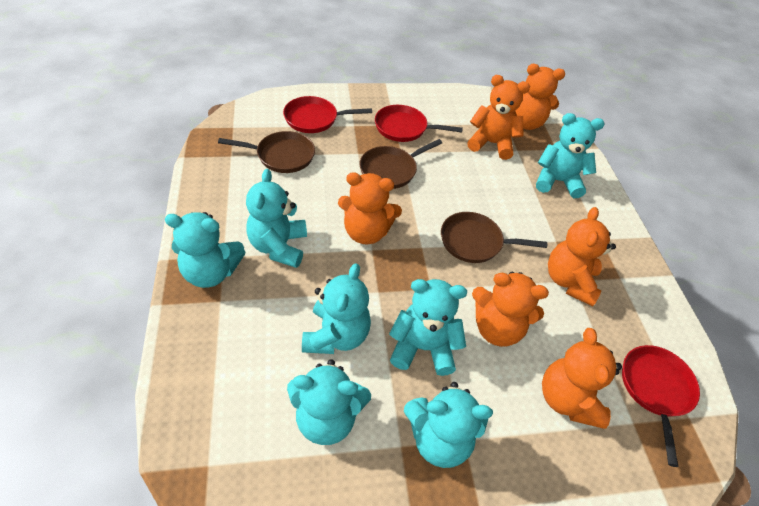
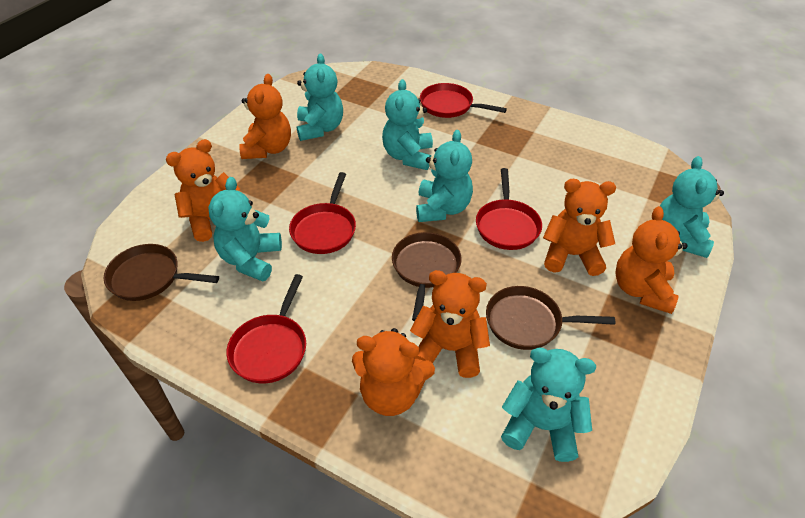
red pan: 3 -> 4
turquoise teddy bear: 7 -> 6

